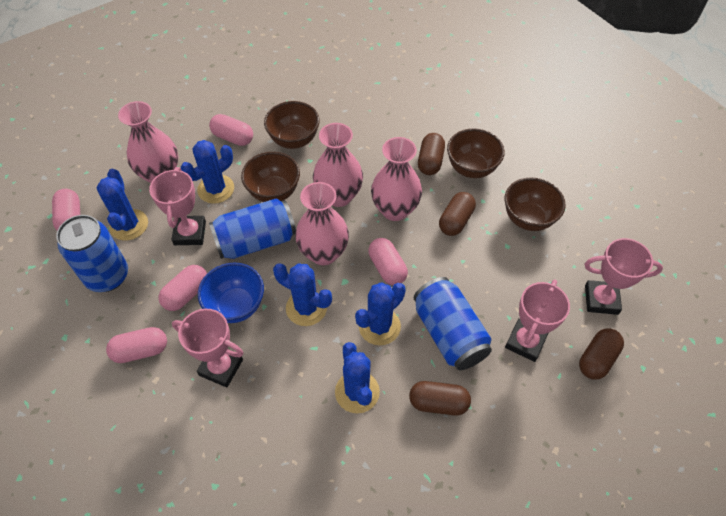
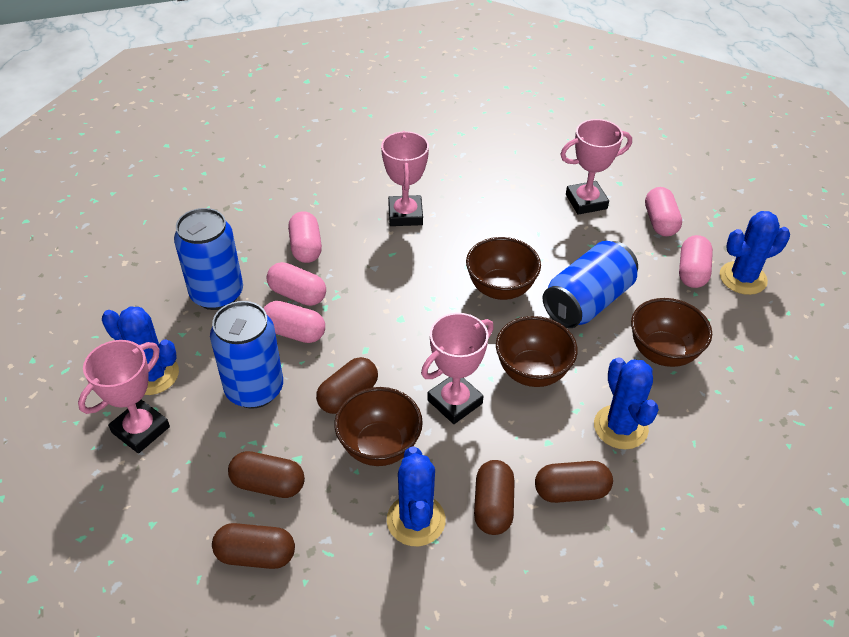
blue bowl: 1 -> 0
blue cactus: 5 -> 4
brown capsule: 4 -> 5
pink vase: 4 -> 0

